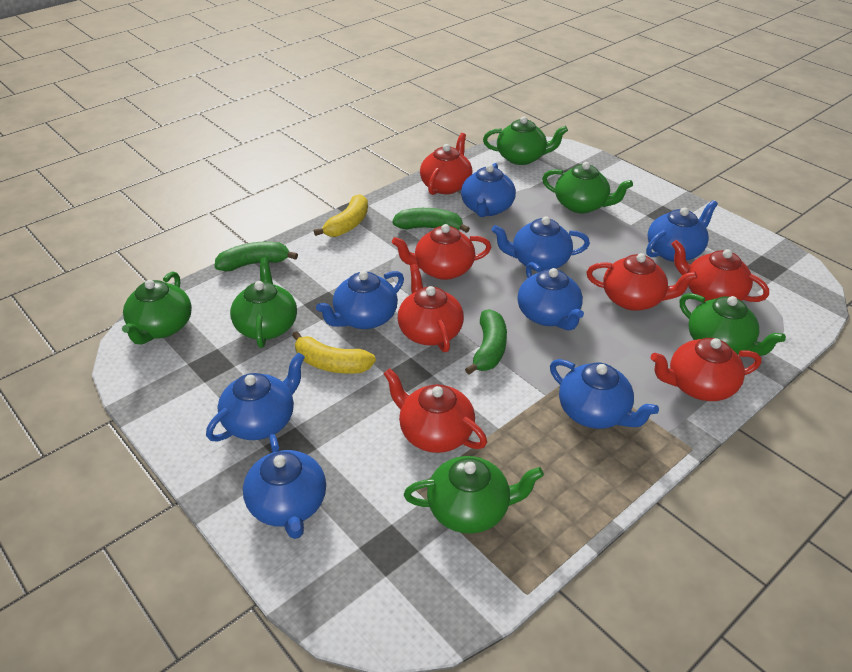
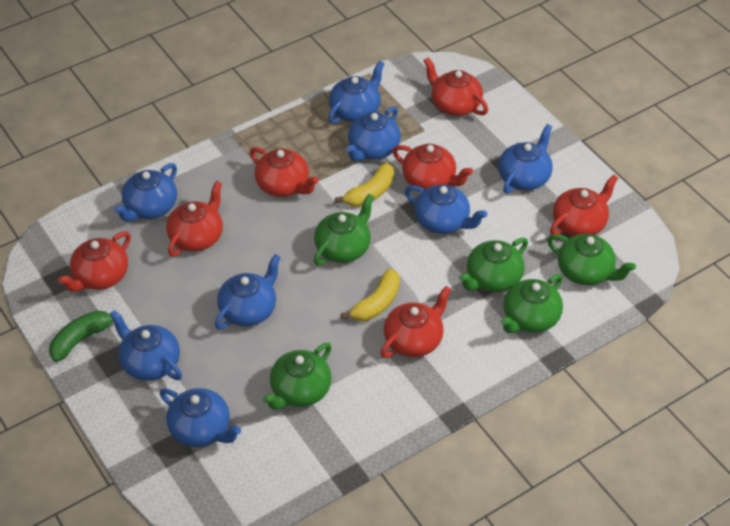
green banana: 3 -> 1
green teapot: 6 -> 5

